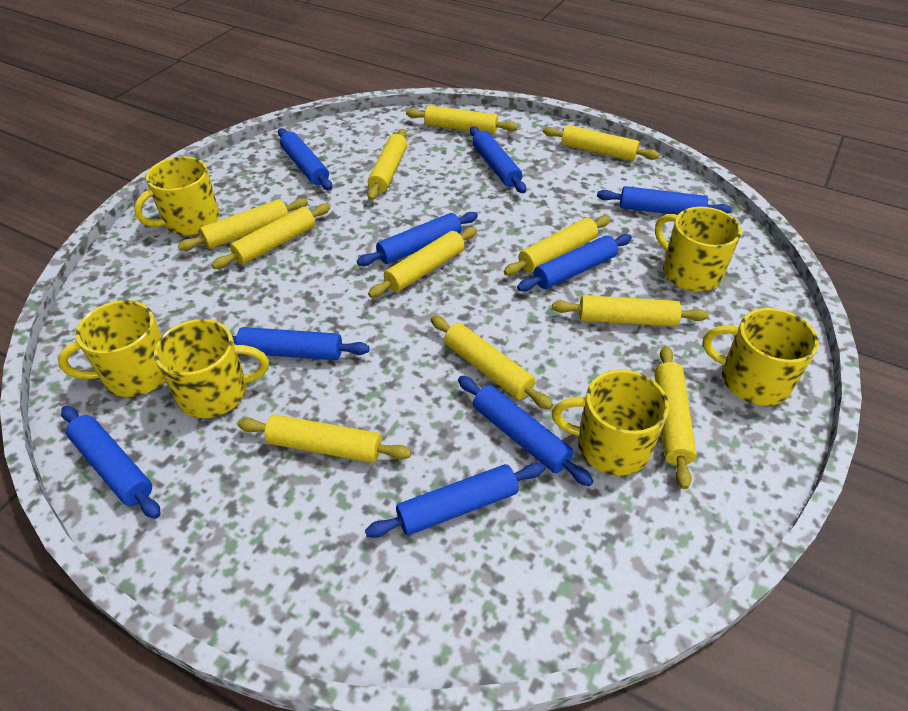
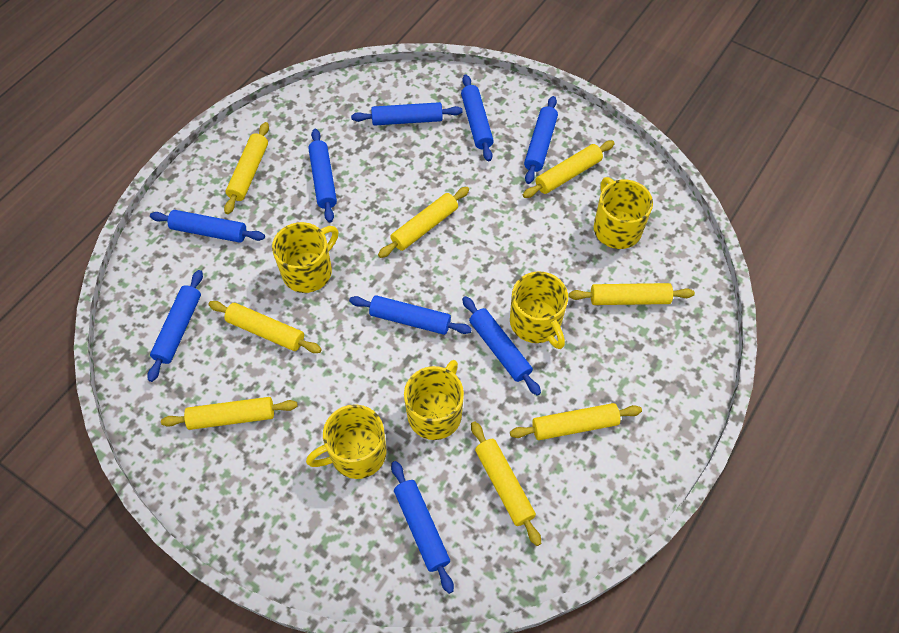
yellow mug: 6 -> 5
yellow rolling pin: 11 -> 8

